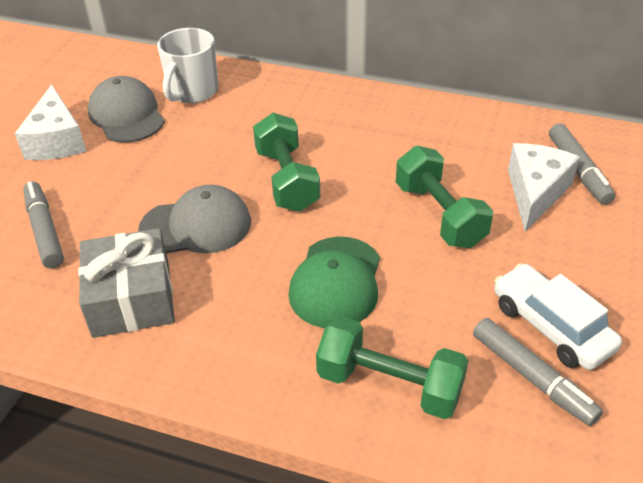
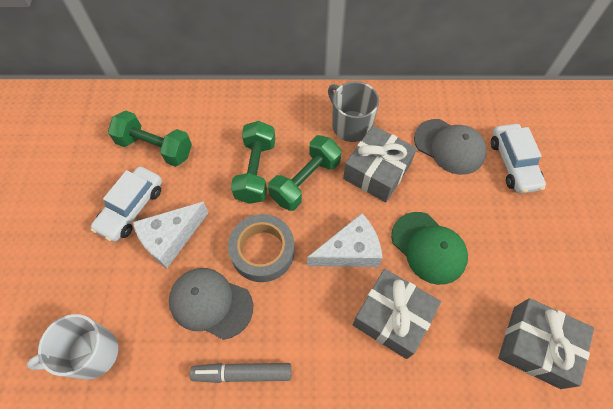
grey gift: 1 -> 3
grey marker: 3 -> 1
grey mug: 0 -> 1
grey tape: 0 -> 1
white car: 1 -> 2

